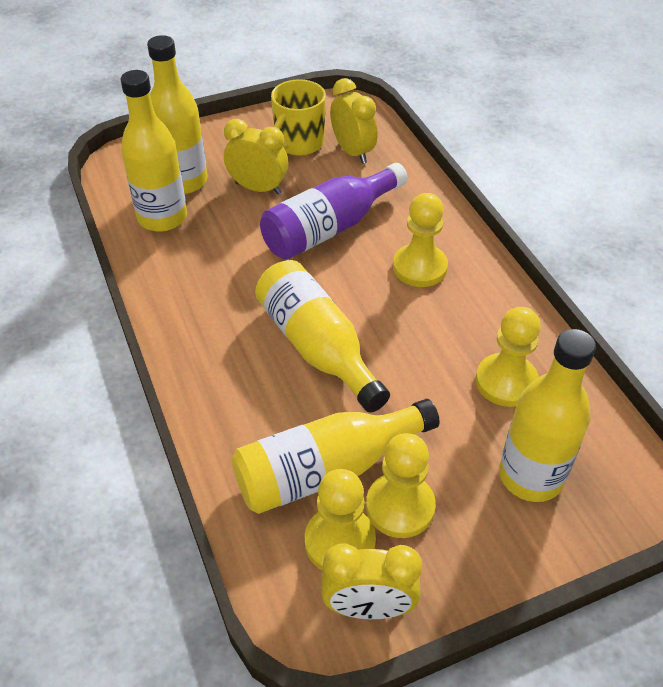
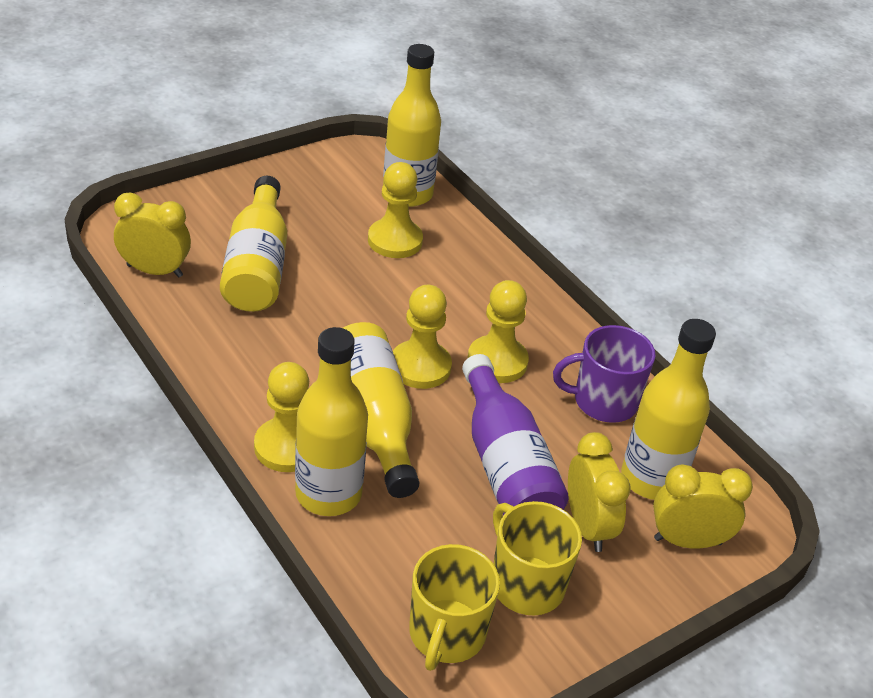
purple mug: 0 -> 1
yellow mug: 1 -> 2

